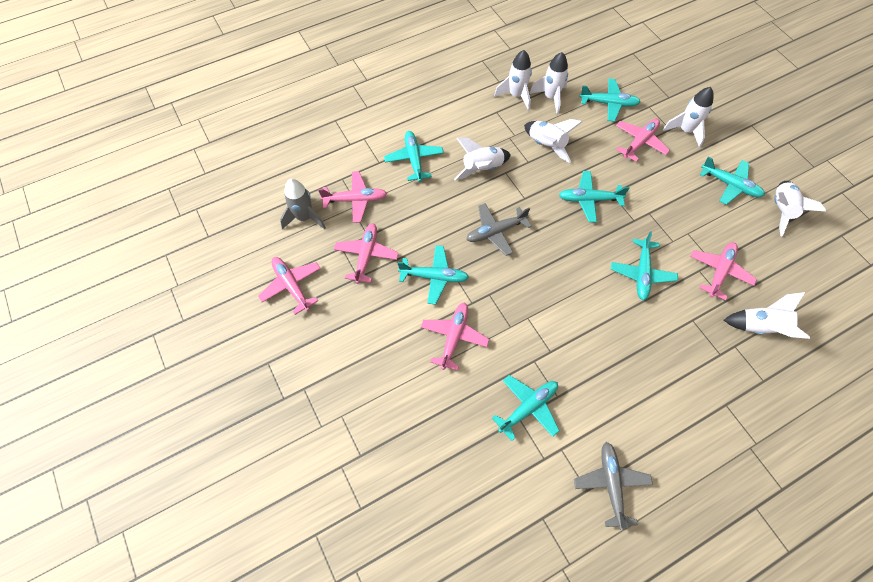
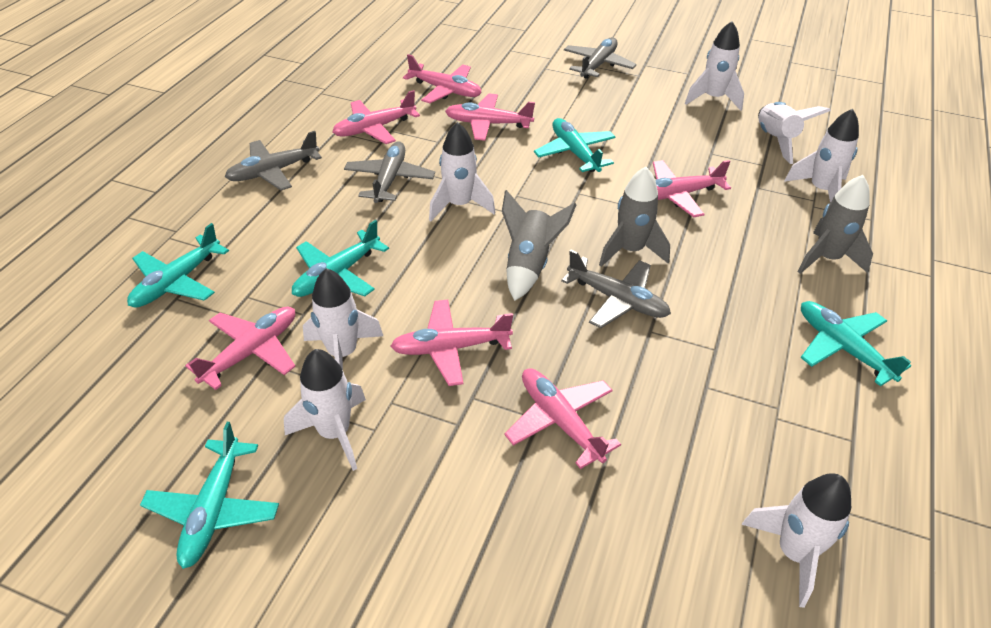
grey plane: 2 -> 4
grey rocket: 1 -> 3
pink plane: 6 -> 7
turquoise plane: 7 -> 5

